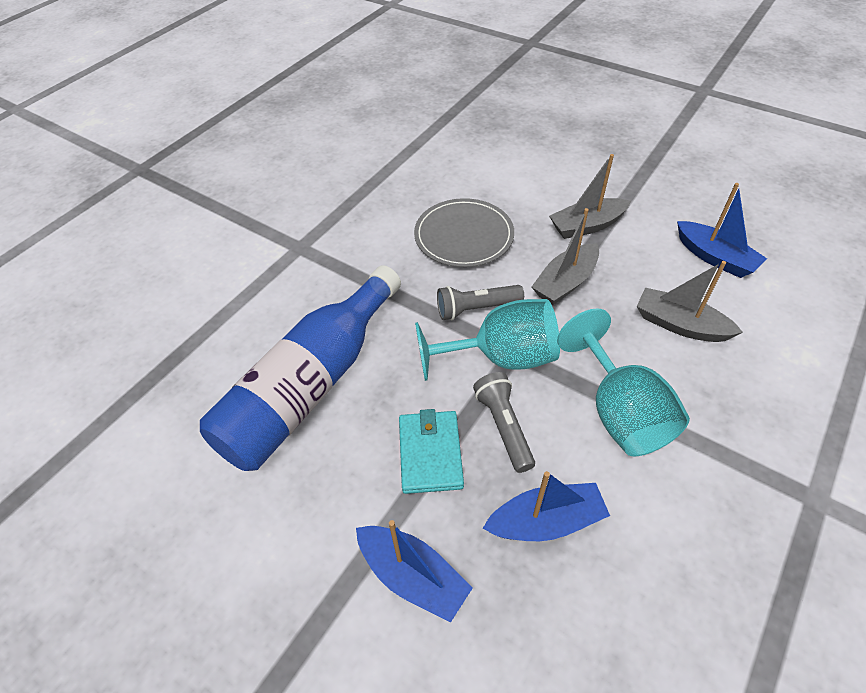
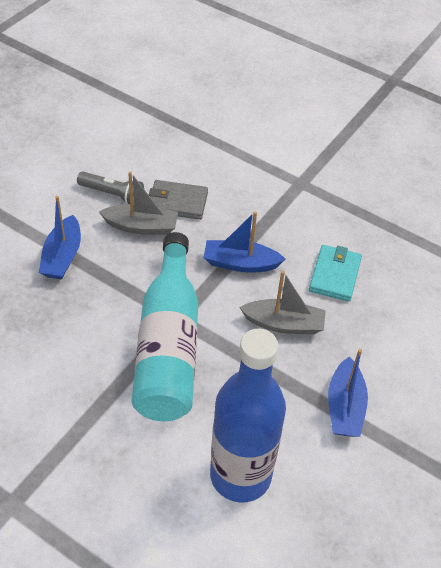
grey boat: 3 -> 2
grey flashlight: 2 -> 1
grey plate: 1 -> 0
grey wallet: 0 -> 1
turquoise bottle: 0 -> 1
turquoise goblet: 2 -> 0

